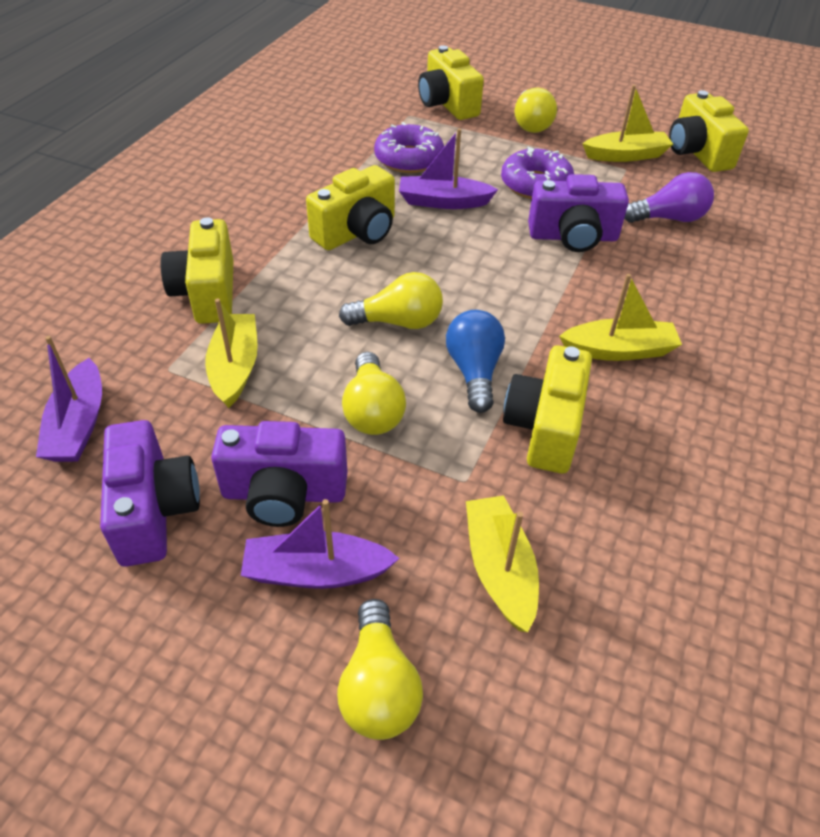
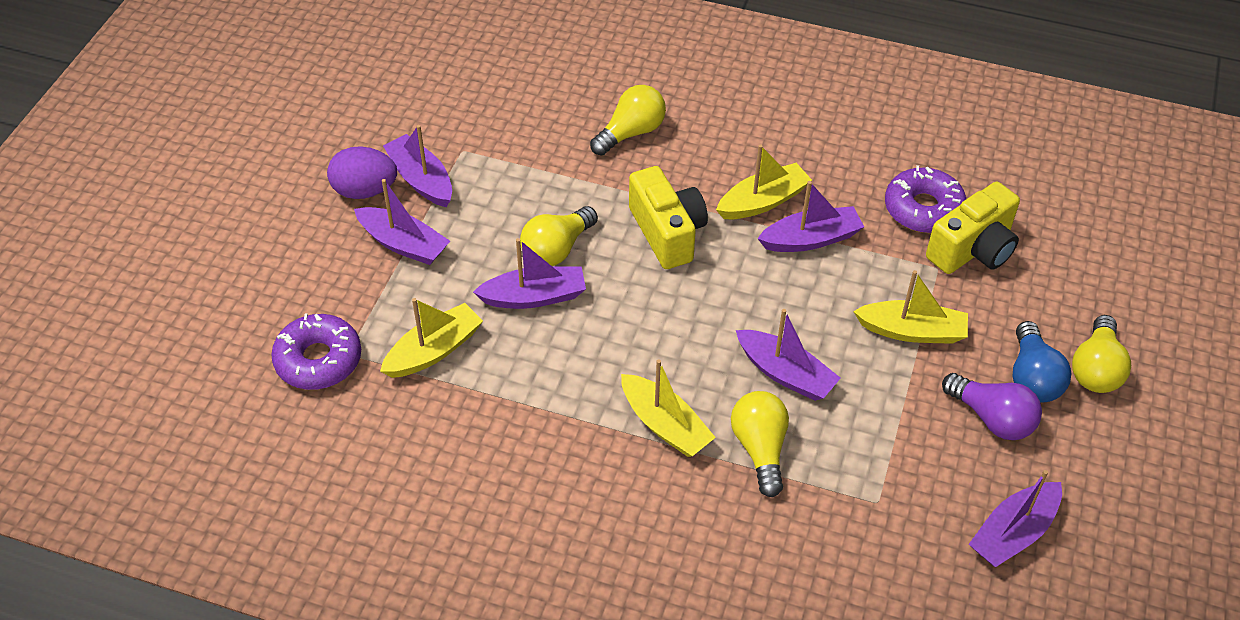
purple boat: 3 -> 6
purple camera: 3 -> 0
purple egg: 0 -> 1
yellow camera: 5 -> 2

